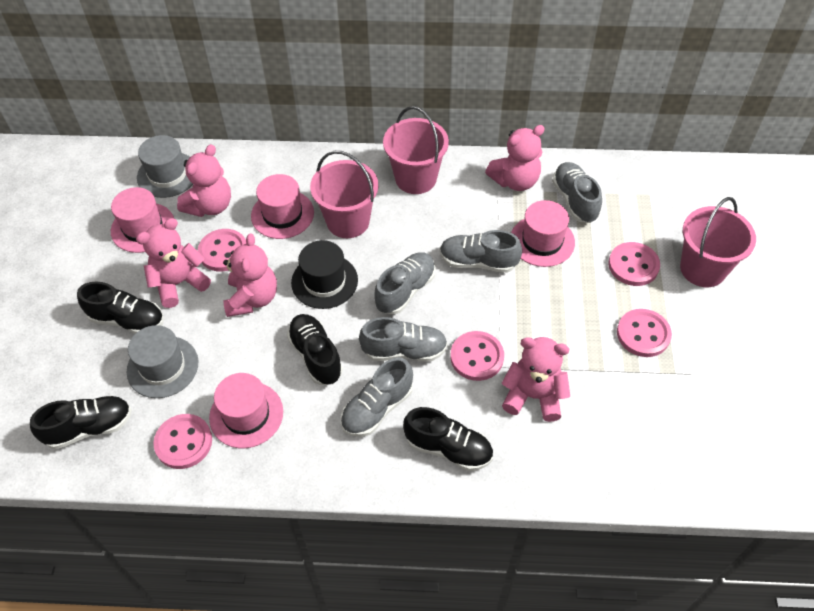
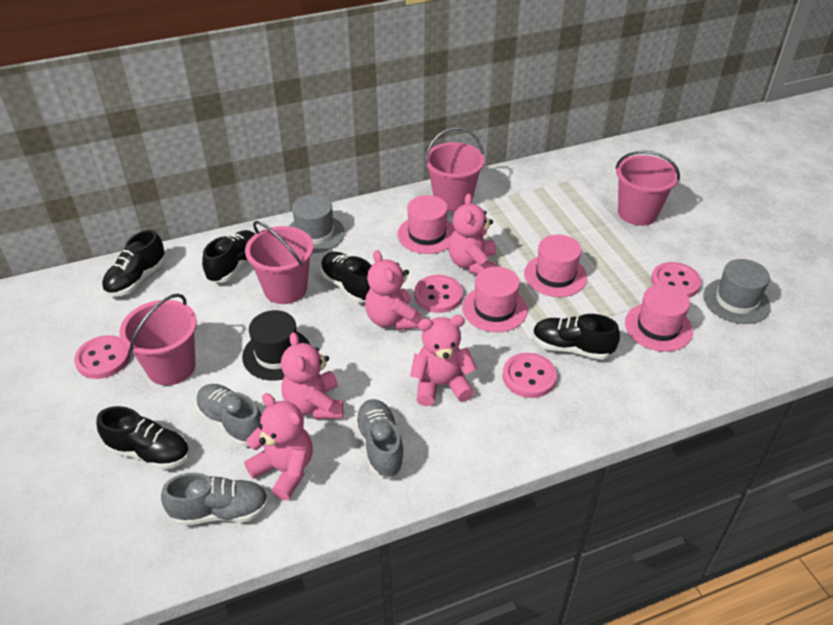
black shoe: 4 -> 5
grey shoe: 5 -> 3
pink bucket: 3 -> 4
pink button: 5 -> 4

